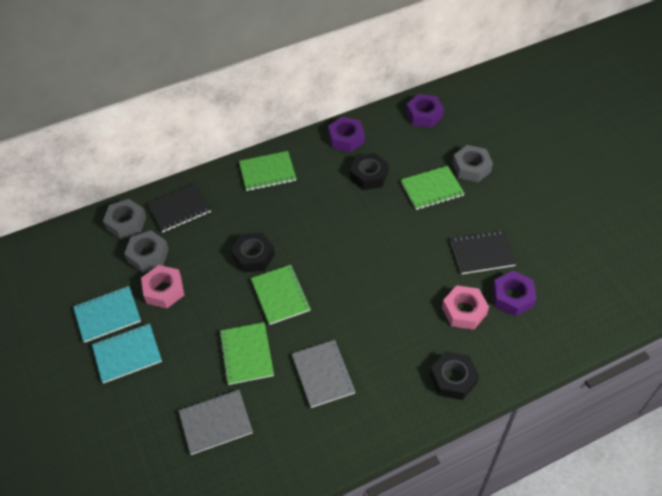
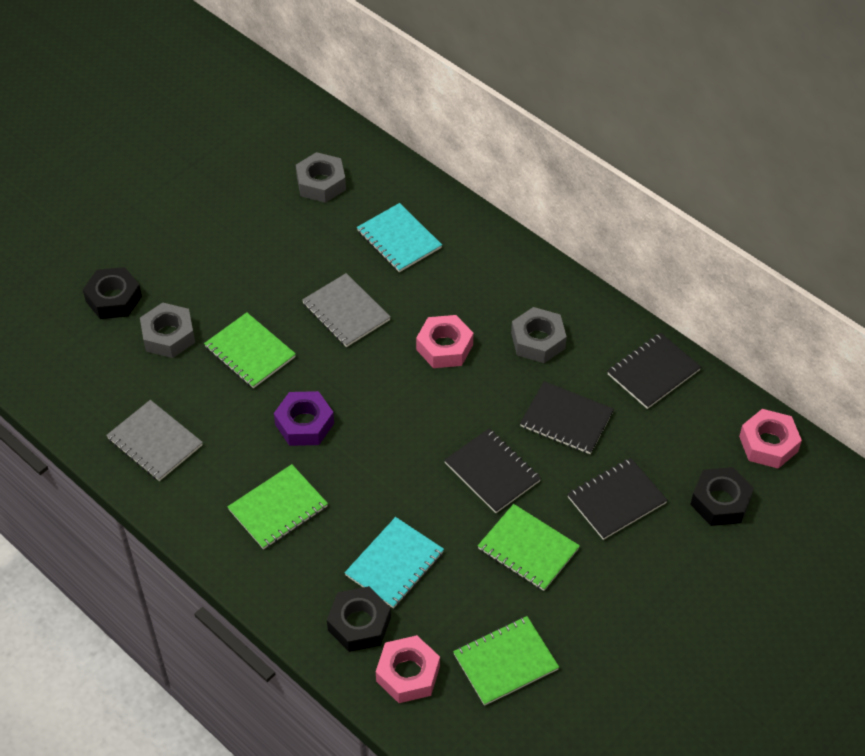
black notebook: 2 -> 4
pink nut: 2 -> 3
purple nut: 3 -> 1

